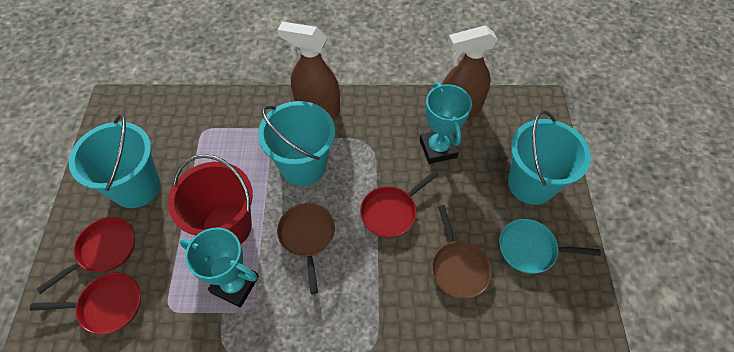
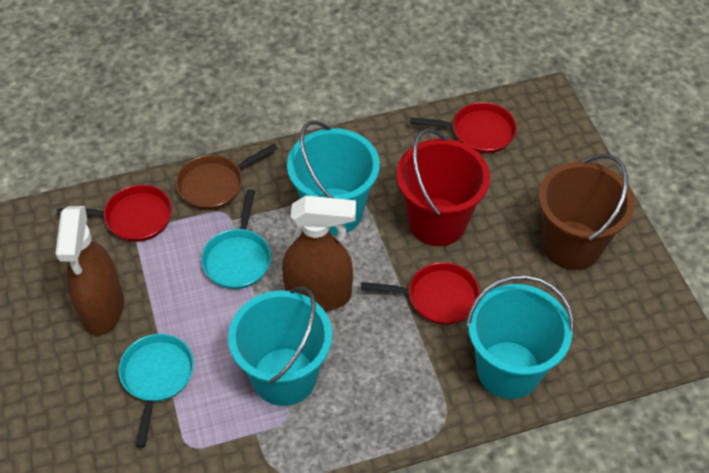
brown bucket: 0 -> 1
brown pan: 2 -> 1
turquoise pan: 1 -> 2
turquoise trophy: 2 -> 0

